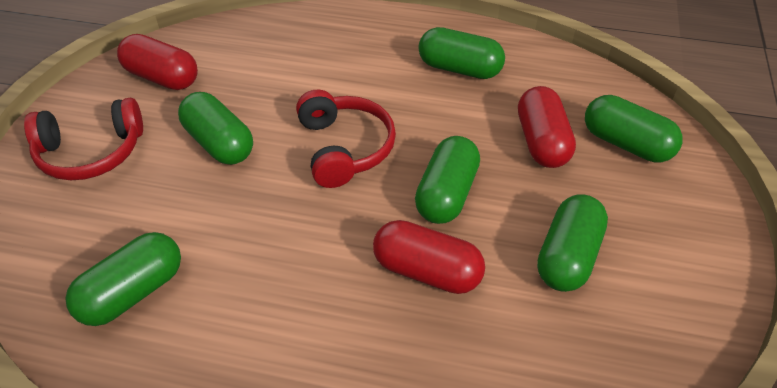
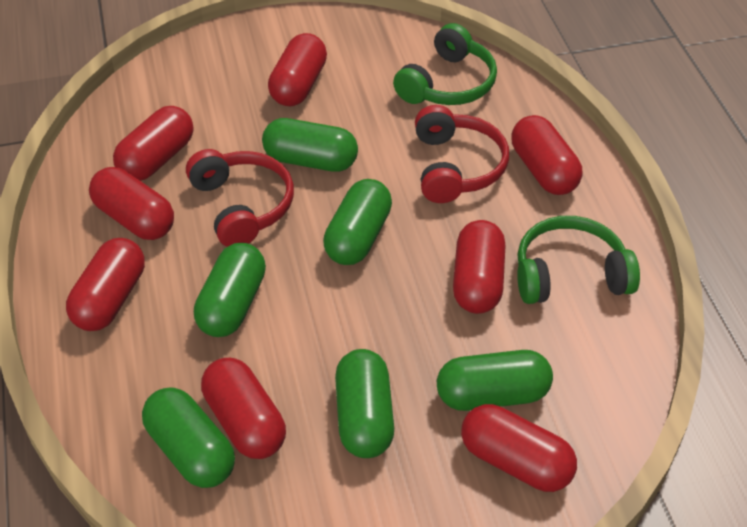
green headphones: 0 -> 2
red capsule: 3 -> 8

